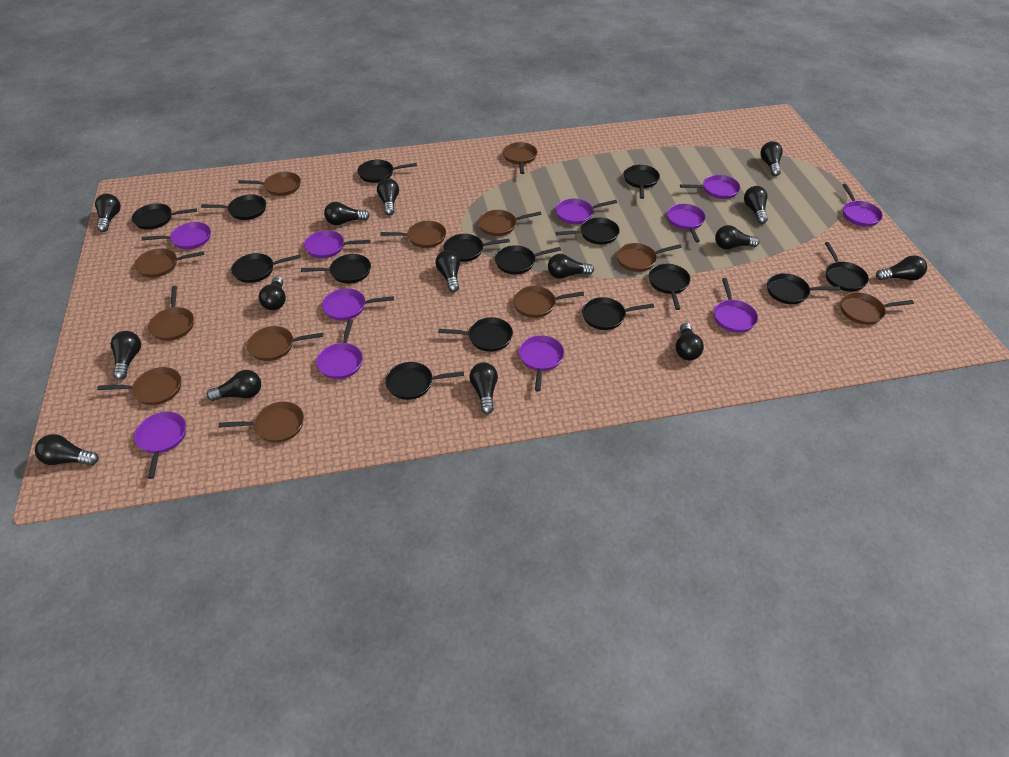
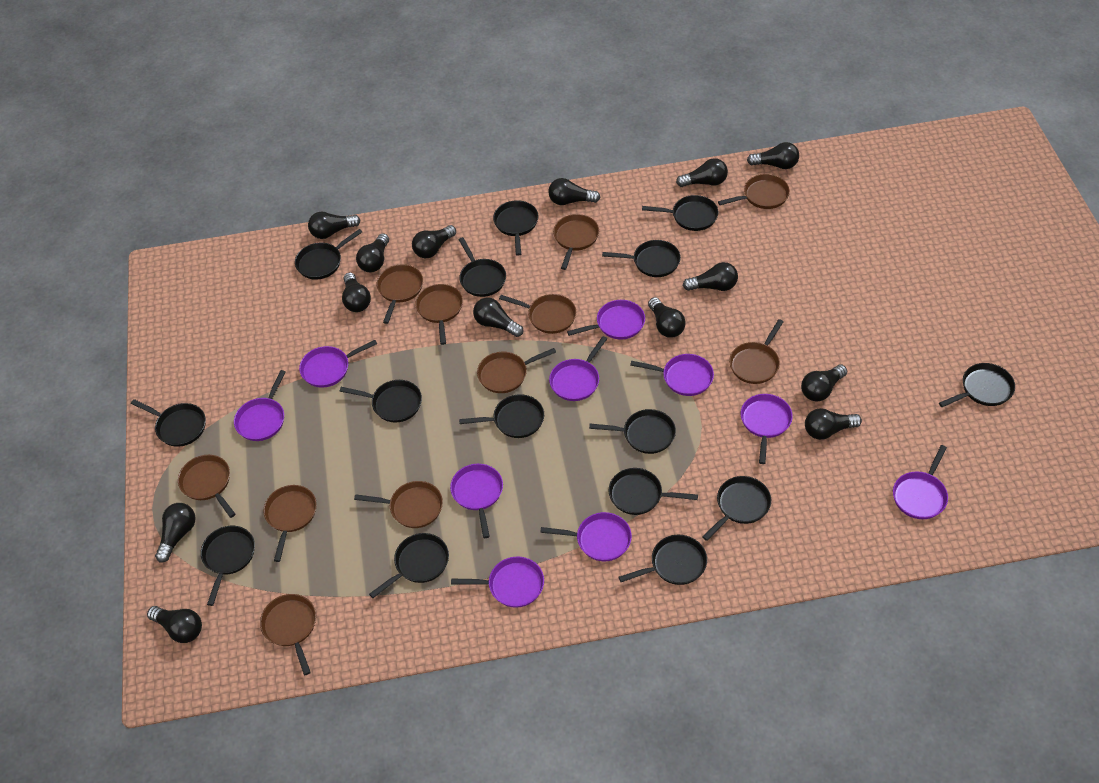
black light bulb: 15 -> 14
brown pan: 12 -> 11
purple pan: 11 -> 10

